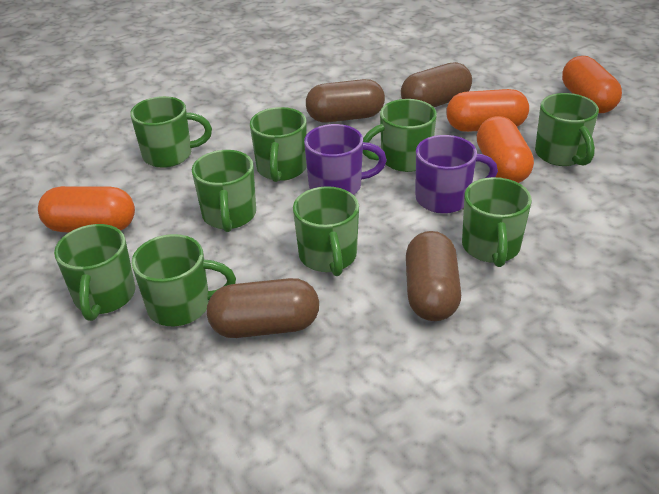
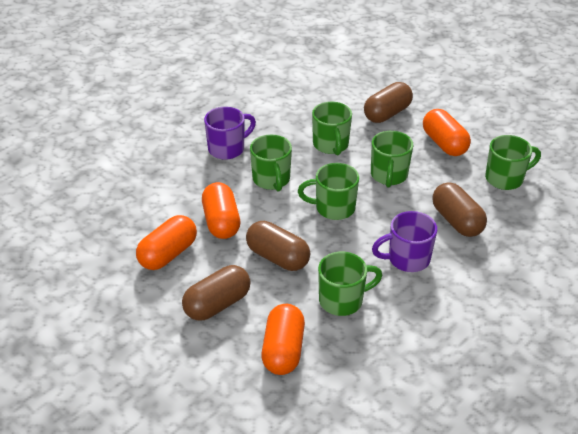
green mug: 9 -> 6

